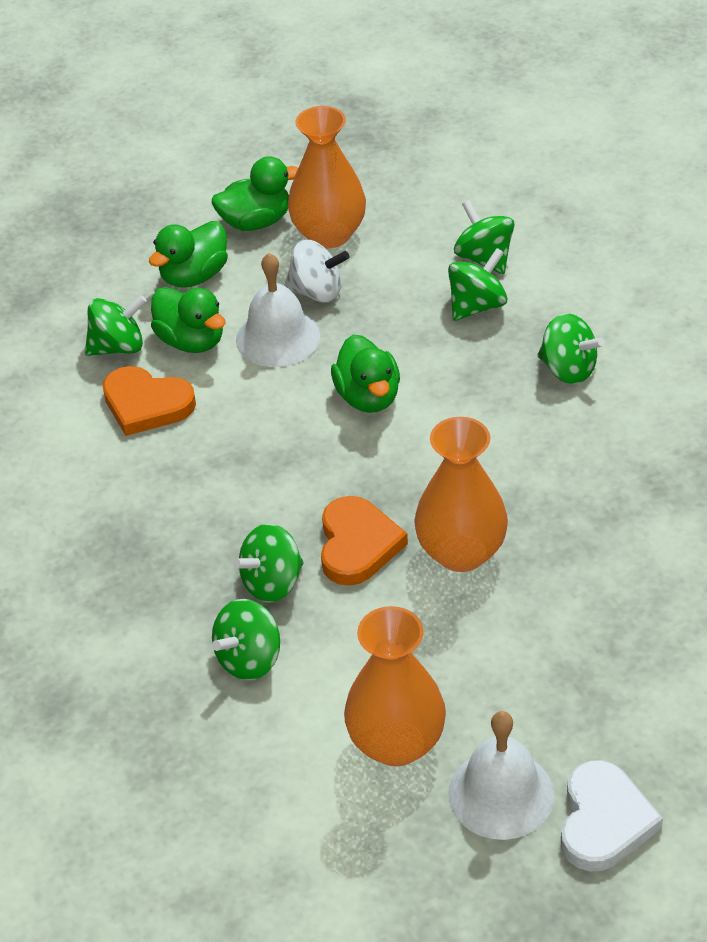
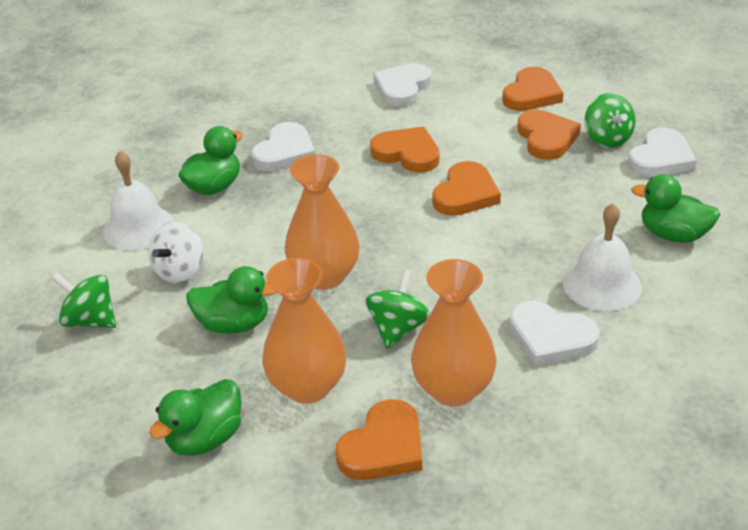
green spinning top: 6 -> 3
orange heart: 2 -> 5
white heart: 1 -> 4

